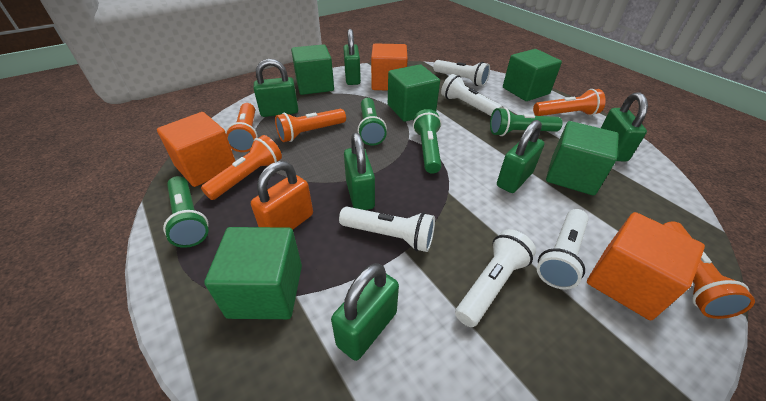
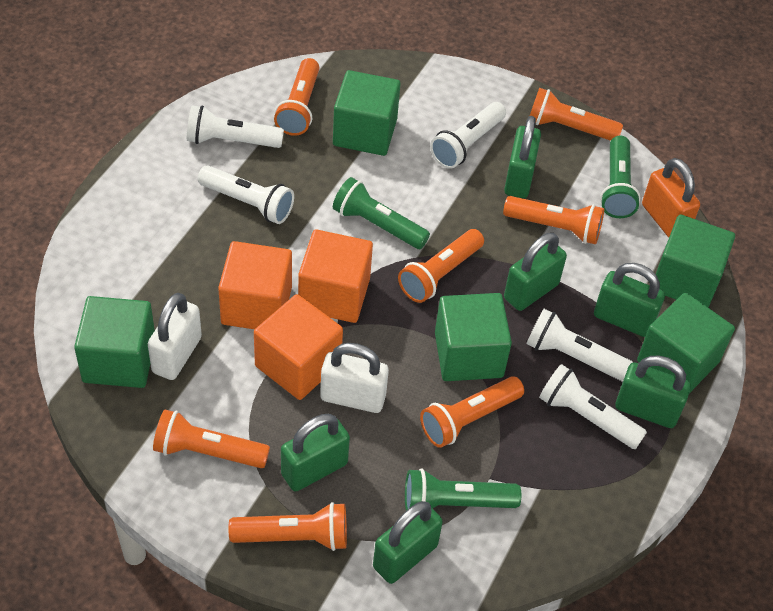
green flashlight: 4 -> 3
orange flashlight: 5 -> 7
white padlock: 0 -> 2

